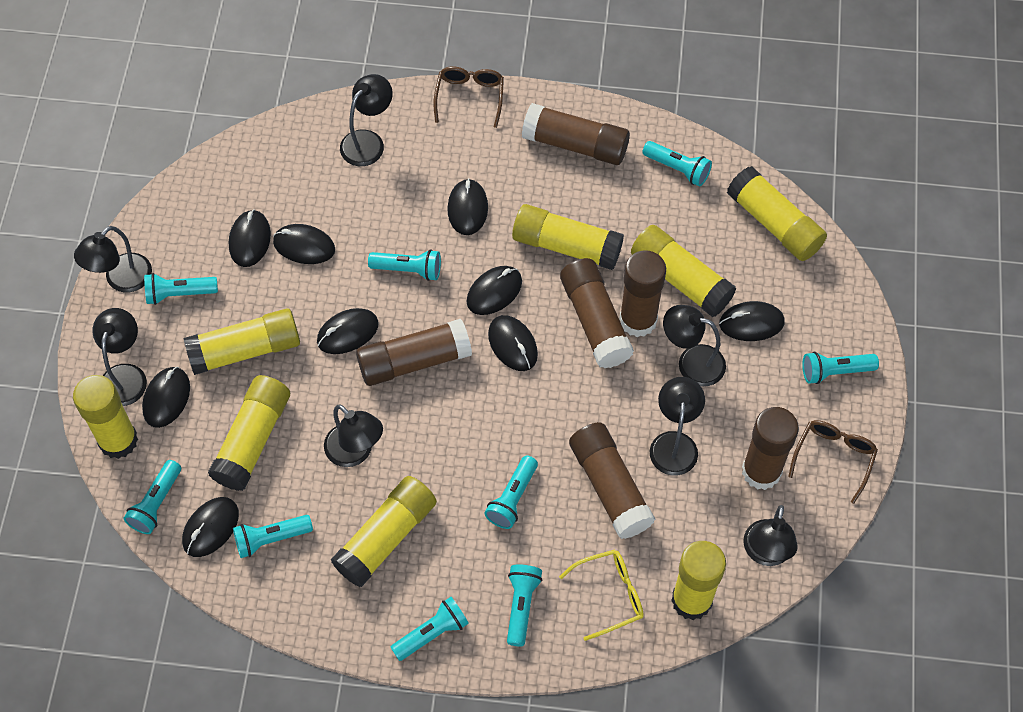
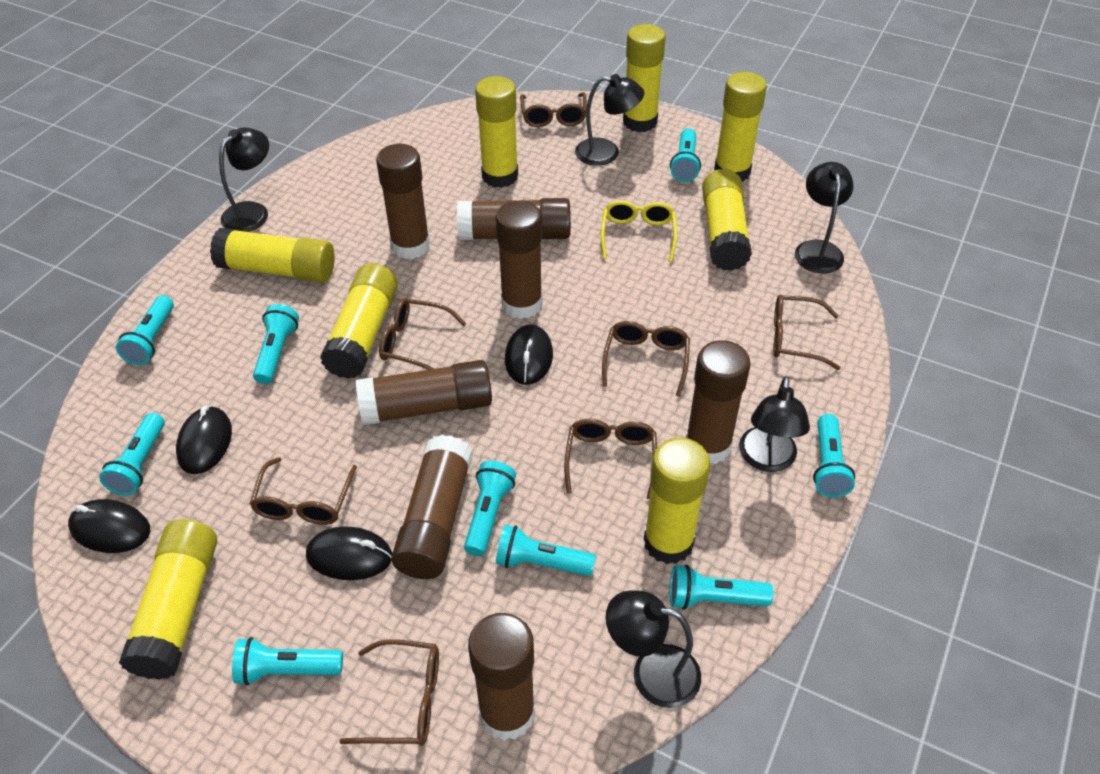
black lamp: 7 -> 5
black mouse: 9 -> 4
brown glasses: 2 -> 7
brown glue stick: 6 -> 7

